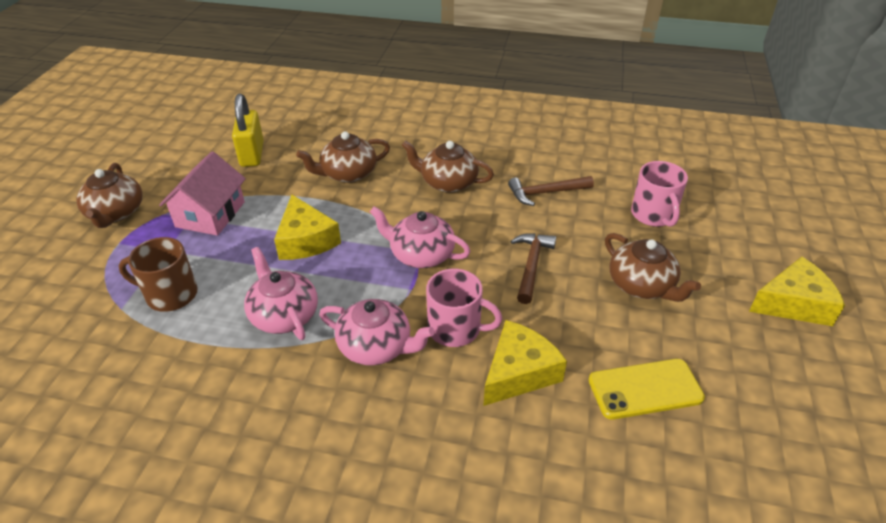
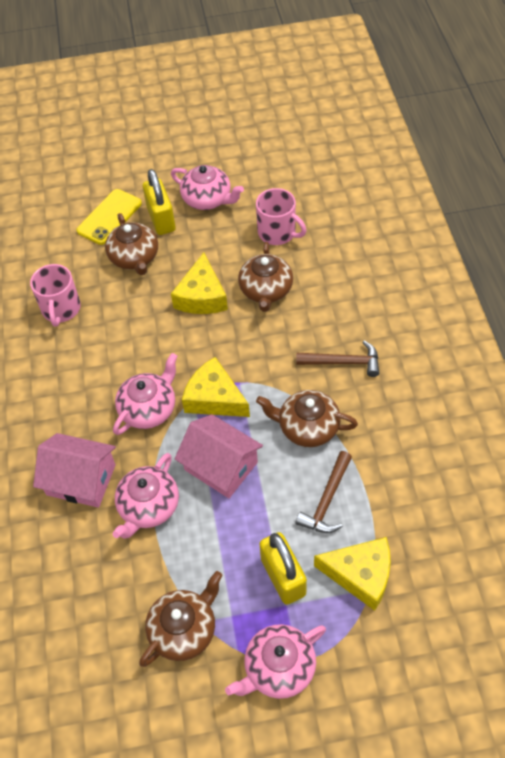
brown mug: 1 -> 0
pink house: 1 -> 2
pink teapot: 3 -> 4
yellow padlock: 1 -> 2

